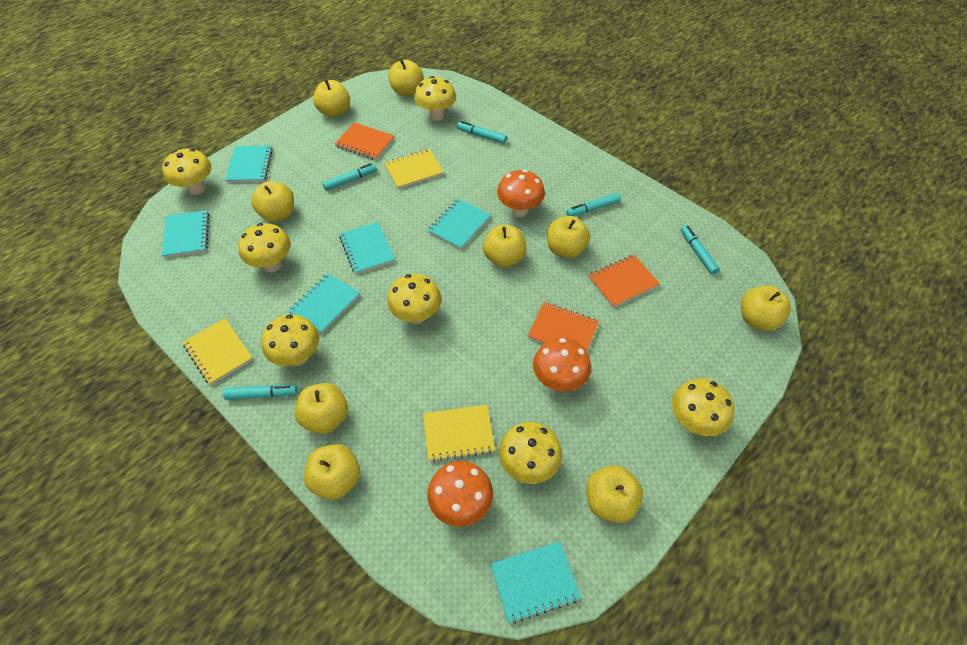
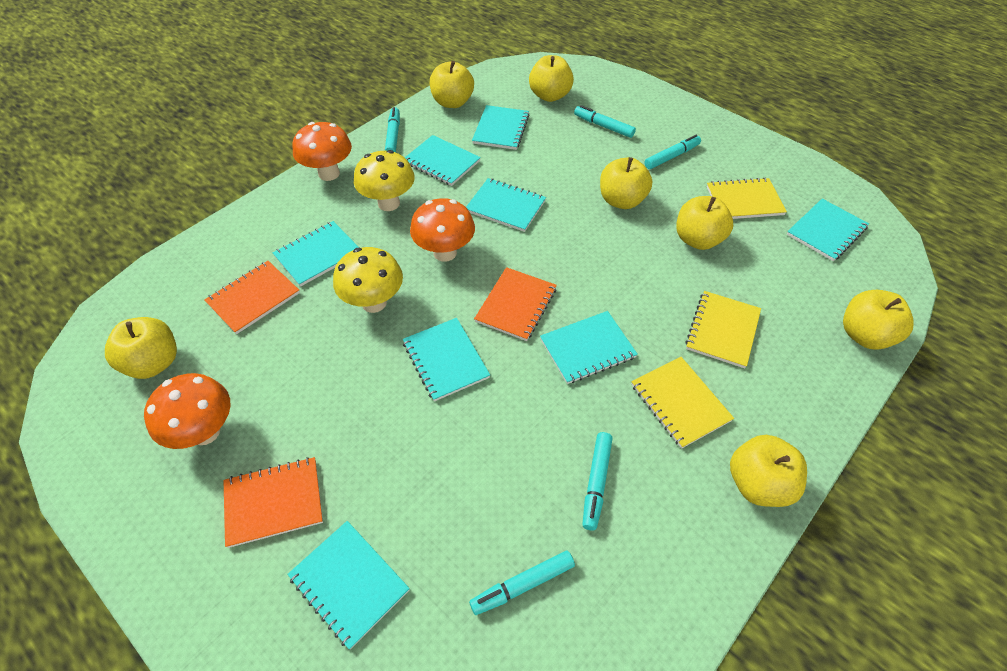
turquoise notebook: 6 -> 8
yellow apple: 9 -> 7
yellow mushroom: 7 -> 2

